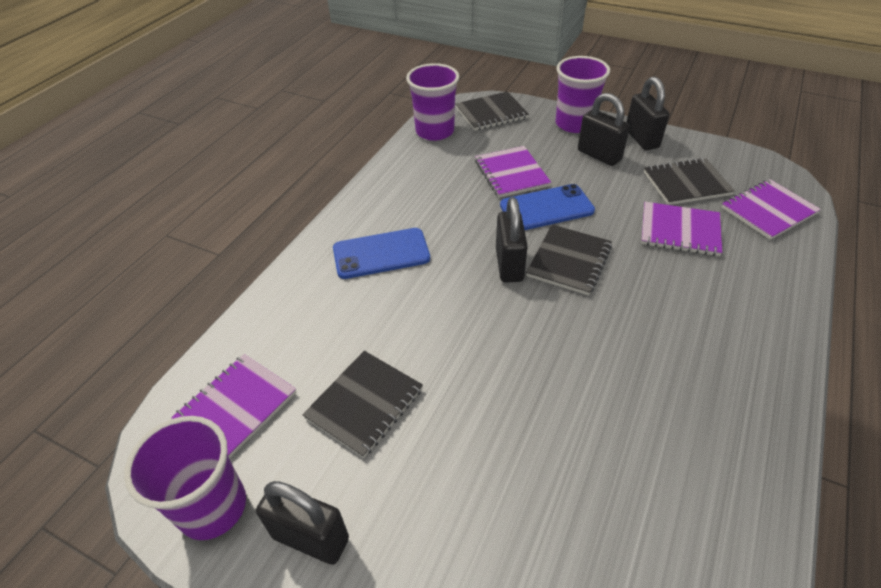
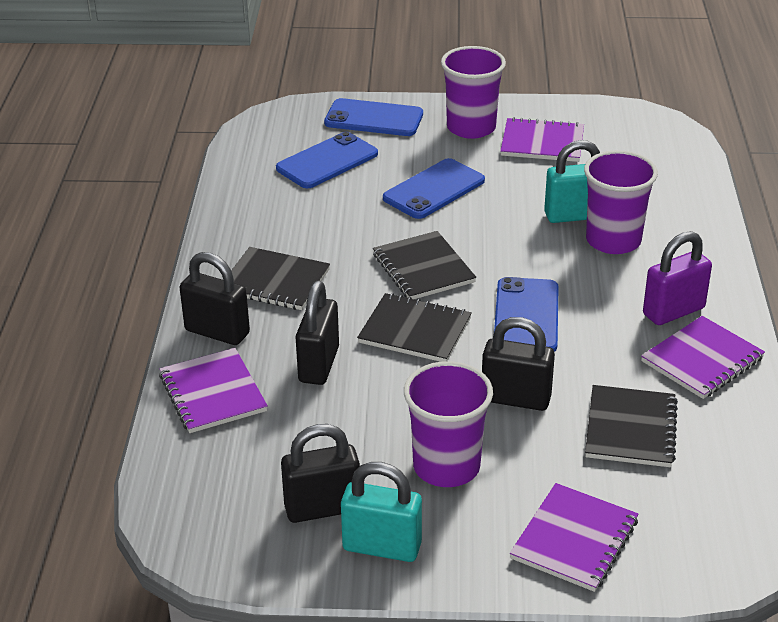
blue phone: 2 -> 4
purple padlock: 0 -> 1
turquoise padlock: 0 -> 2

